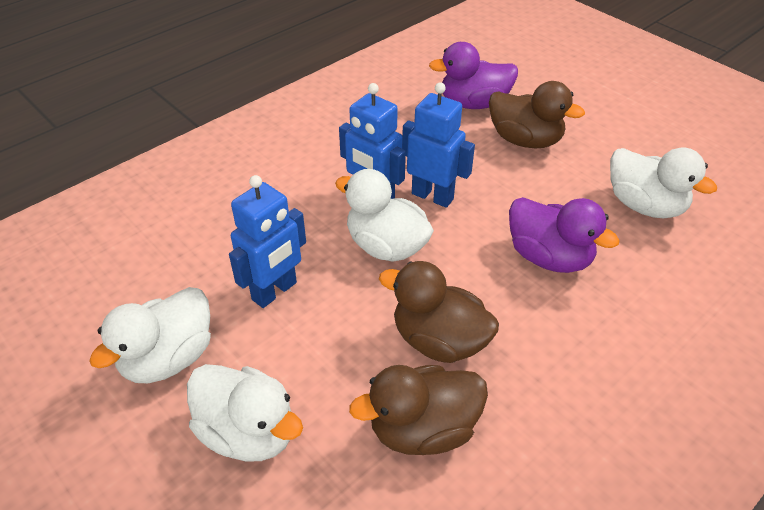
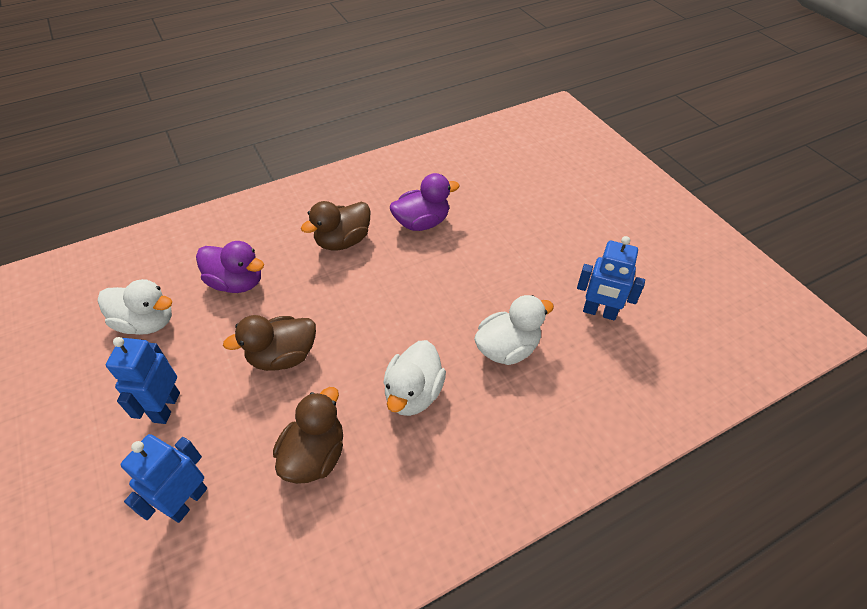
white duck: 4 -> 3

